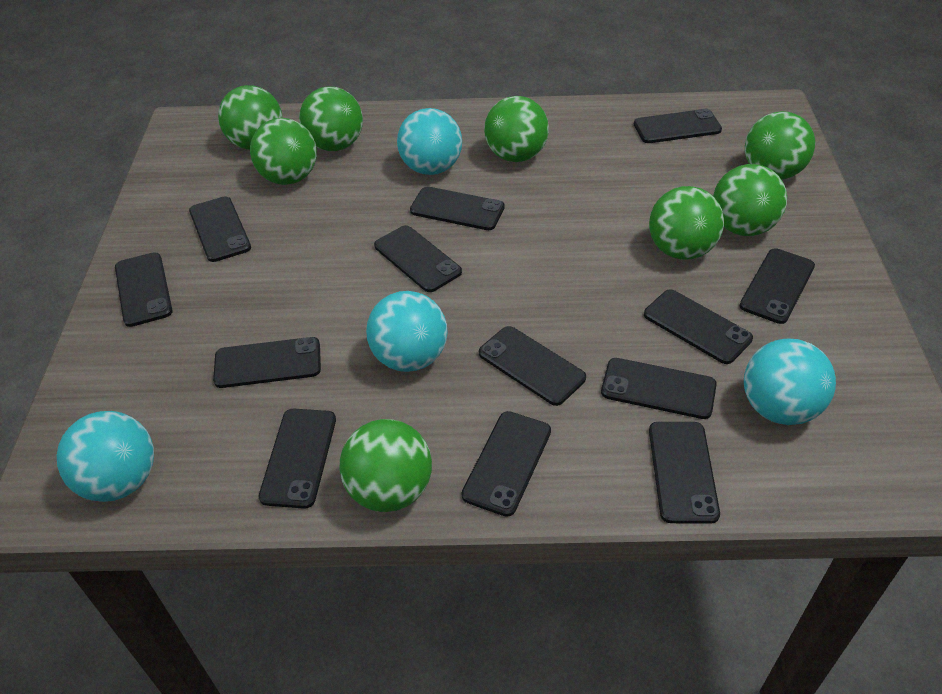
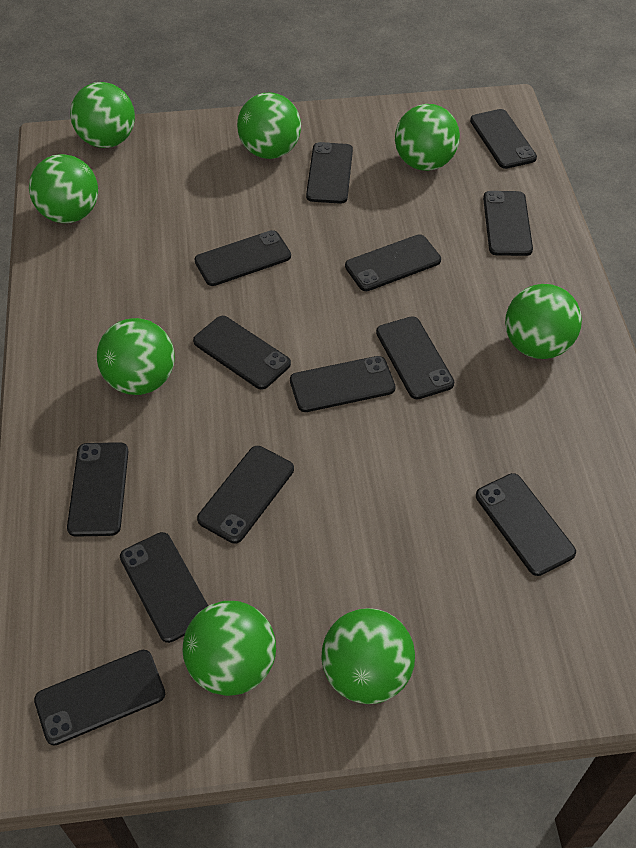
turquoise ball: 4 -> 0

